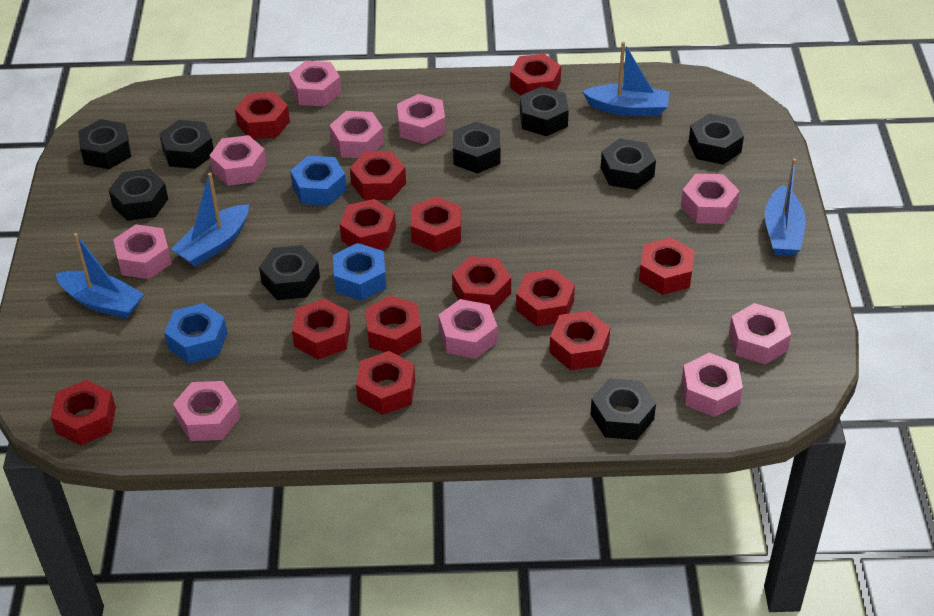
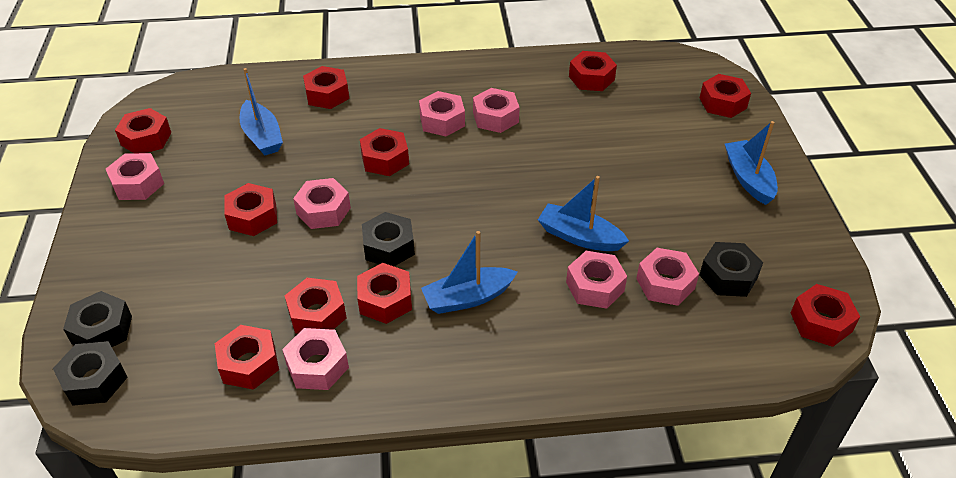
black nut: 9 -> 4
blue nut: 3 -> 0
pink nut: 10 -> 7
red nut: 13 -> 10

